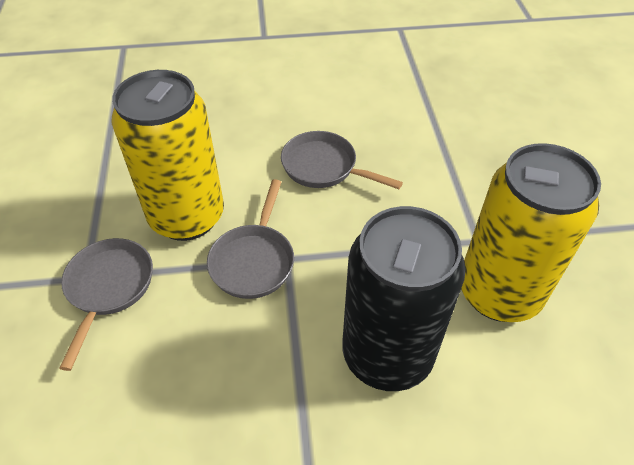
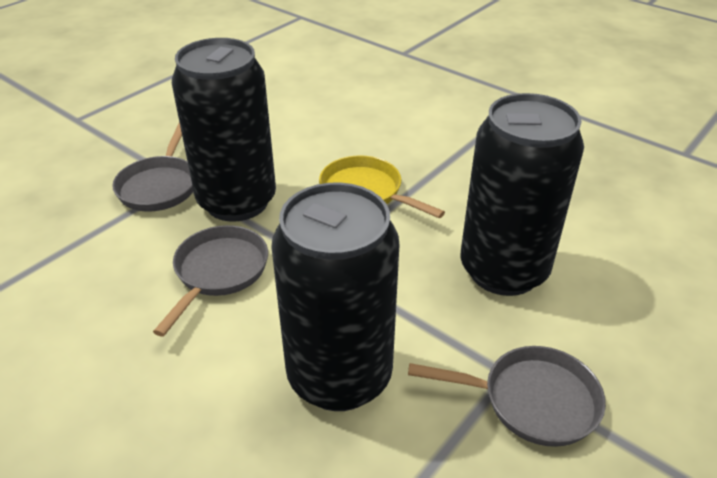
black can: 1 -> 3
yellow can: 2 -> 0
yellow pan: 0 -> 1

